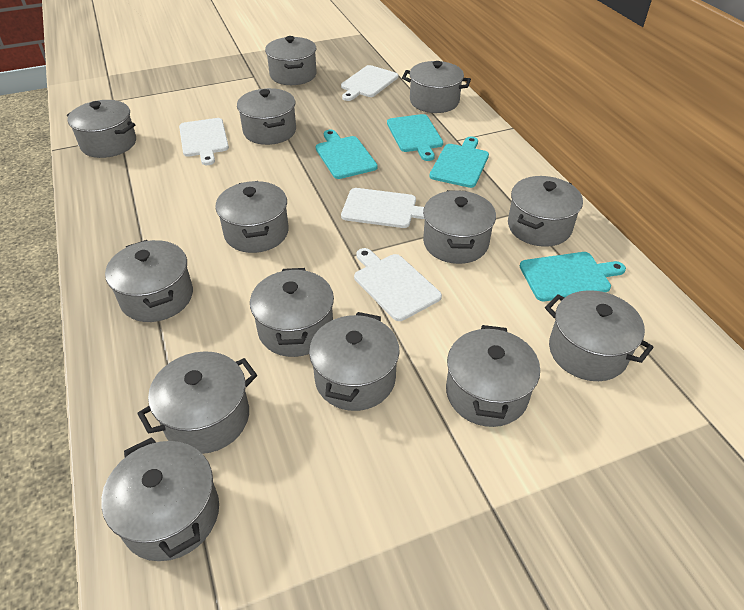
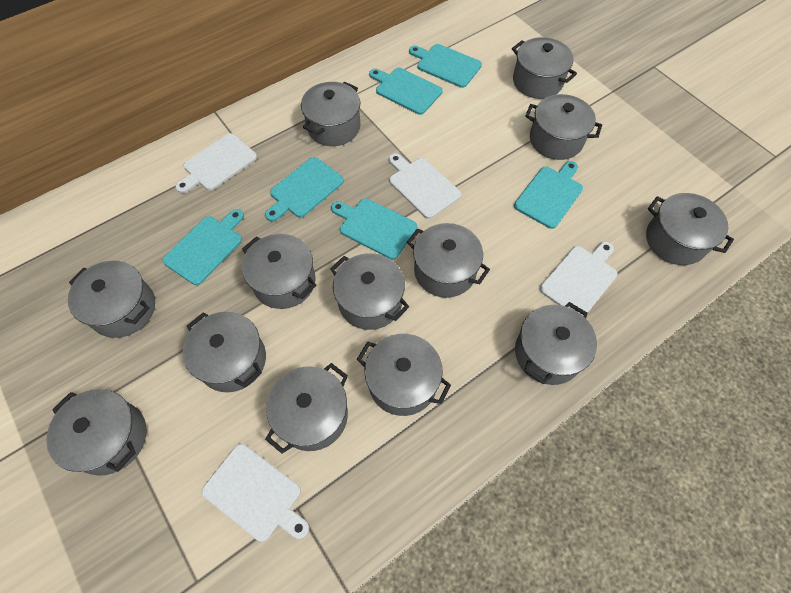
grey pot: 14 -> 13
turquoise cutting board: 4 -> 6

